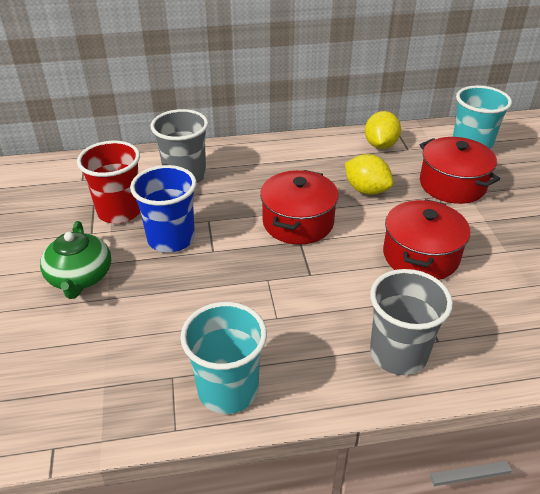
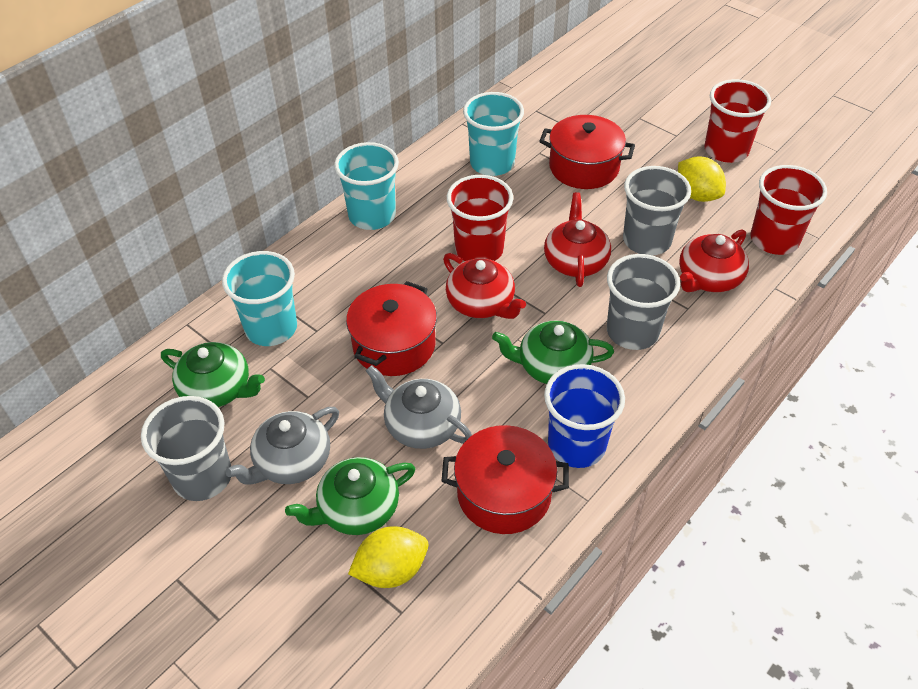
green teapot: 1 -> 3
grey cup: 2 -> 3
grey teapot: 0 -> 2
red cup: 1 -> 3
red teapot: 0 -> 3
turquoise cup: 2 -> 3

